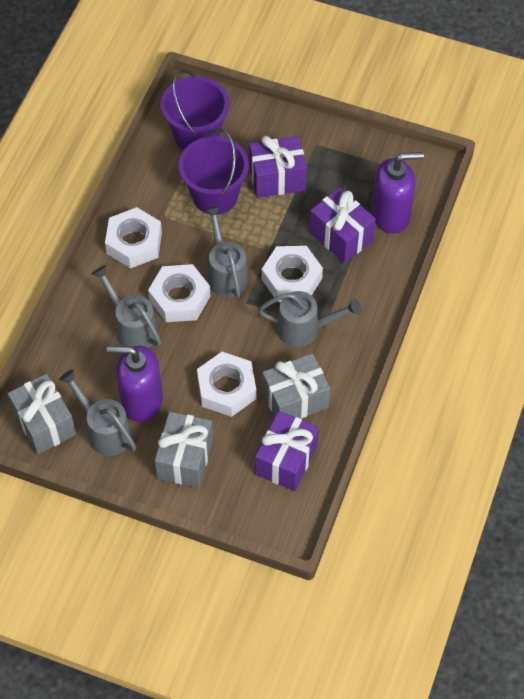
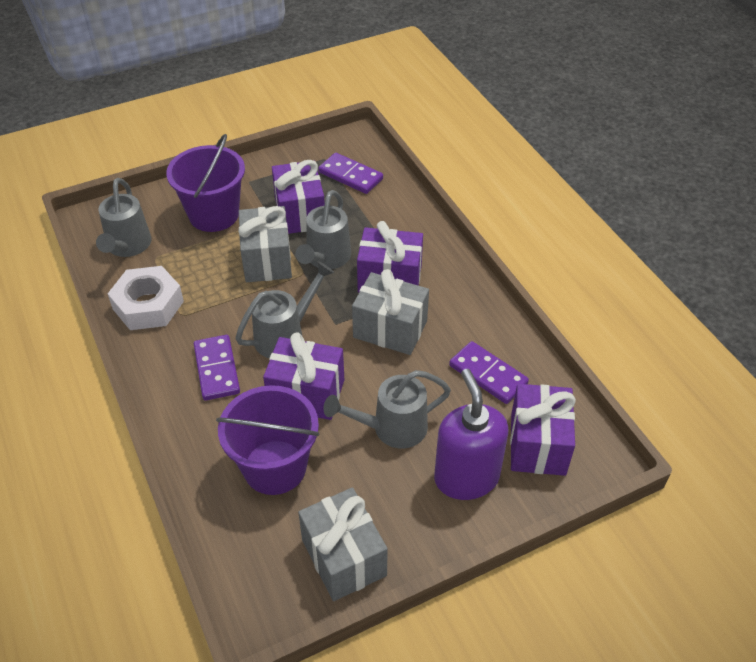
purple domino: 0 -> 3
purple gift: 3 -> 4
purple soap dispenser: 2 -> 1
white nut: 4 -> 1

